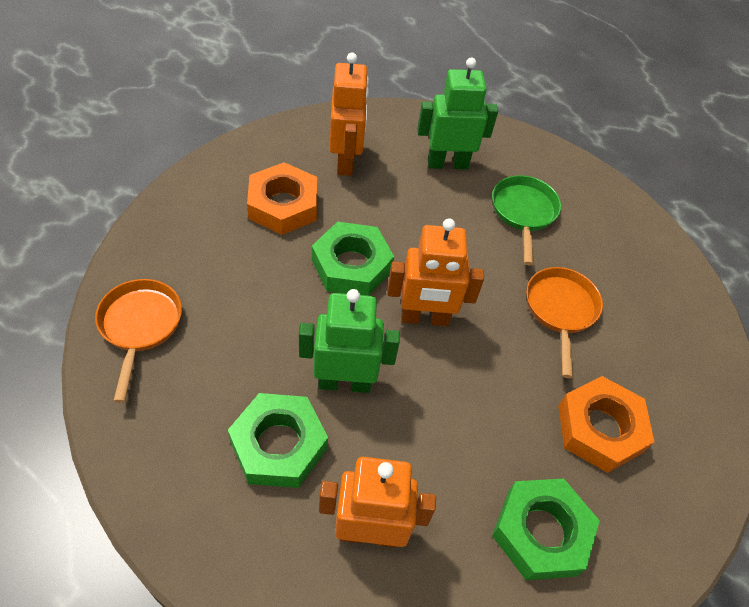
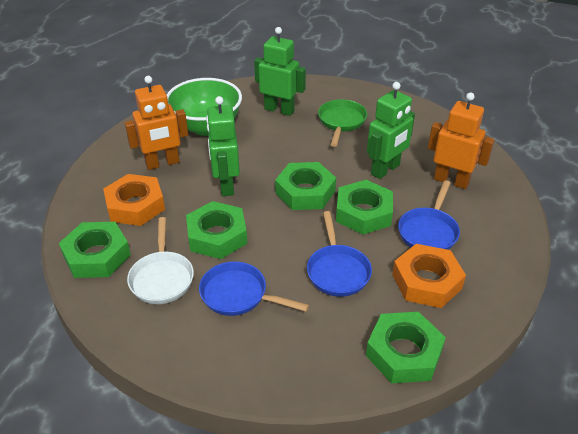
blue pan: 0 -> 3
green bowl: 0 -> 1
green nut: 3 -> 5
green robot: 2 -> 3
orange pan: 2 -> 0
orange robot: 3 -> 2
white pan: 0 -> 1

